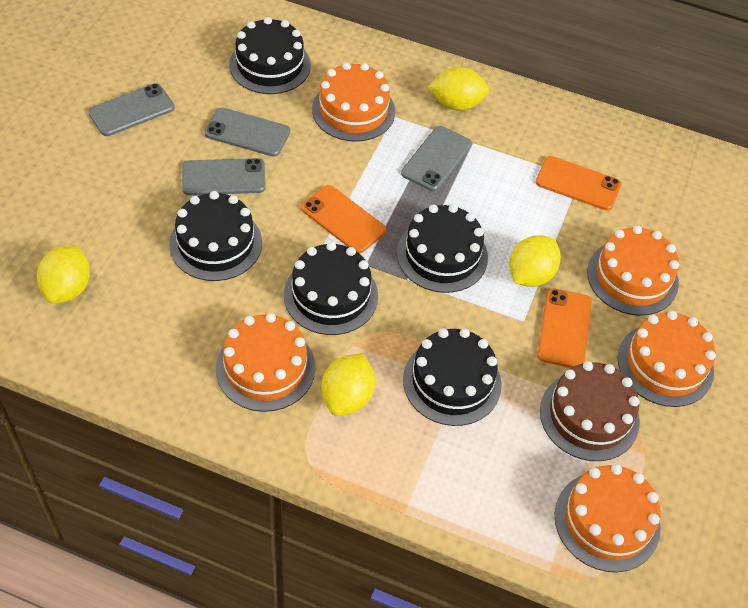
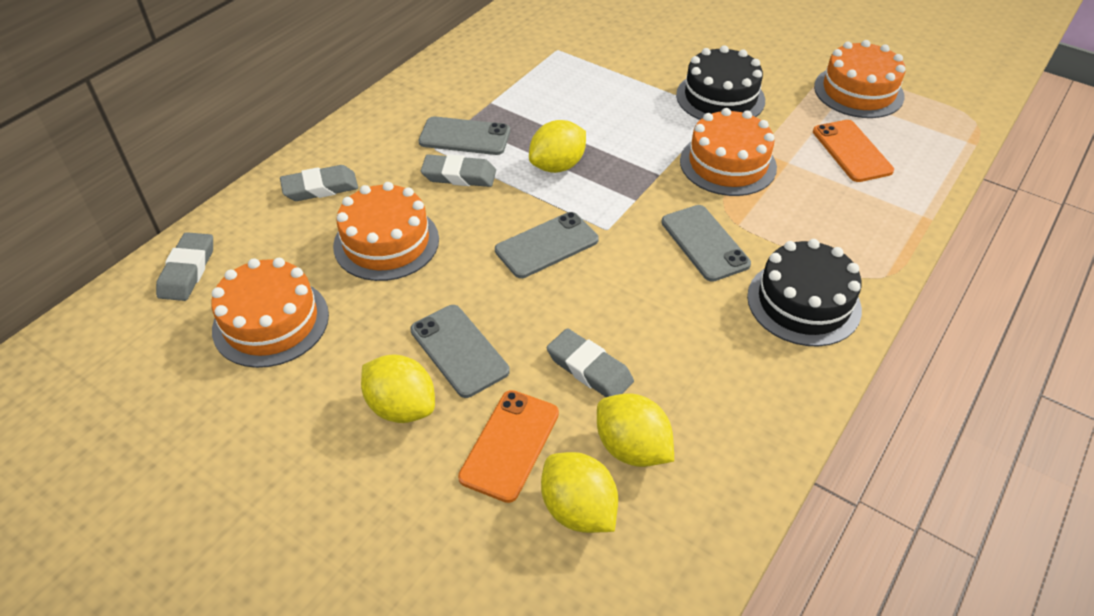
black cake: 5 -> 2
brown cake: 1 -> 0
grey eraser: 0 -> 4
orange cake: 5 -> 4
orange phone: 3 -> 2

